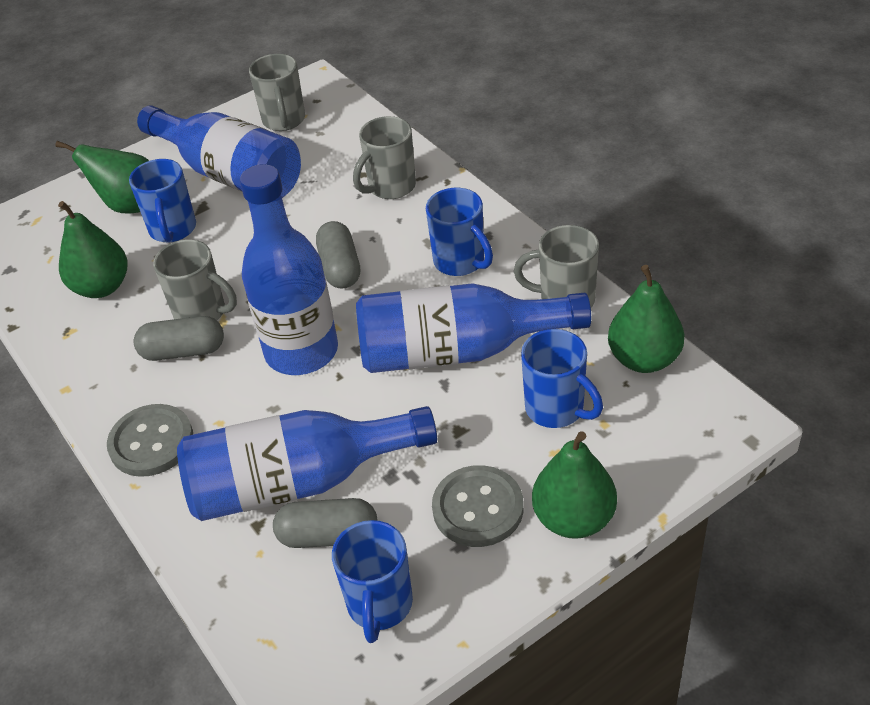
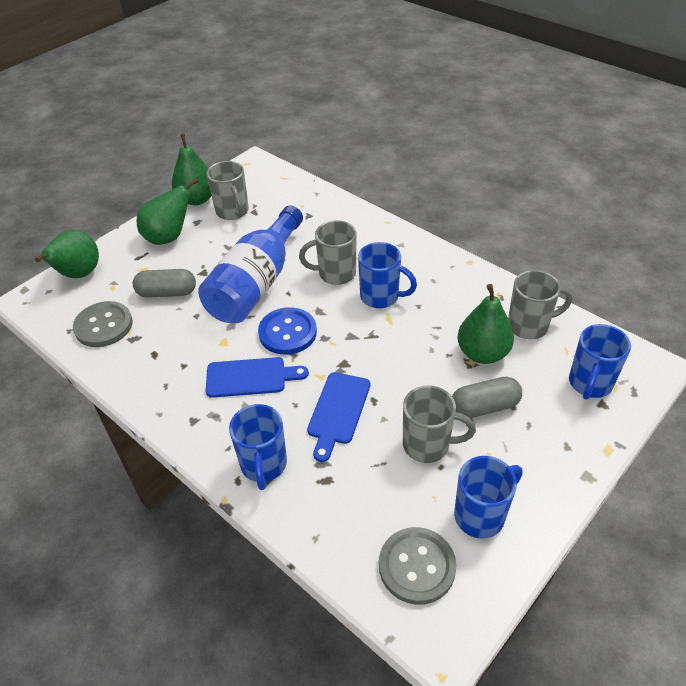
blue bottle: 4 -> 1
blue button: 0 -> 1
blue cutting board: 0 -> 2
grey capsule: 3 -> 2

